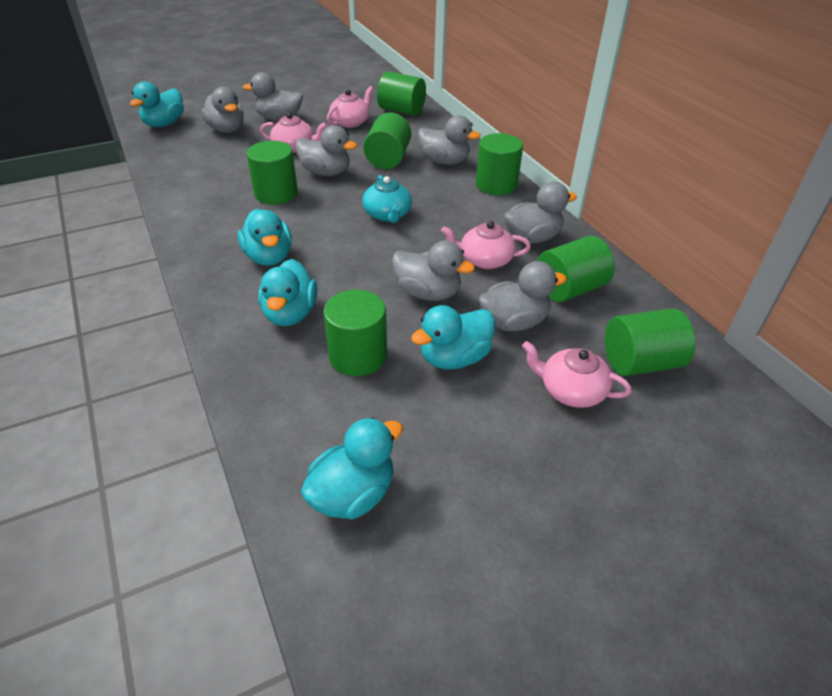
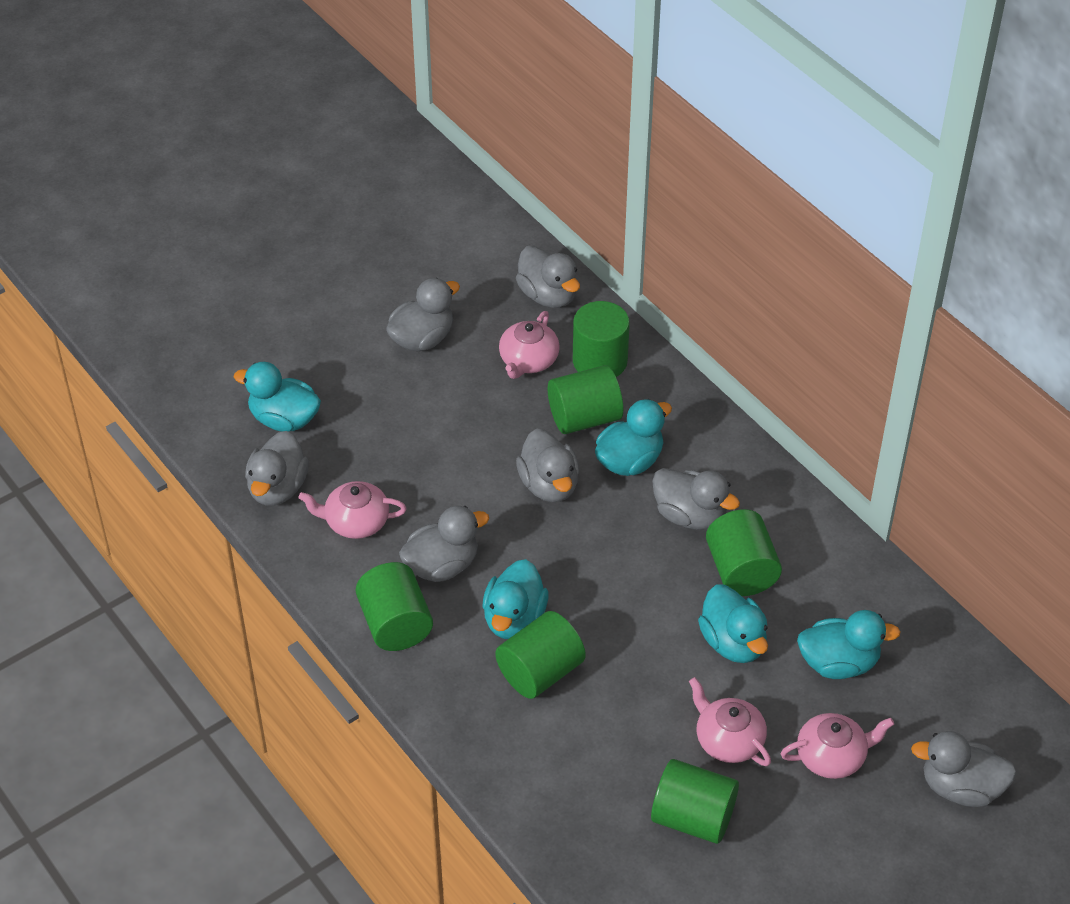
green cylinder: 7 -> 6
turquoise teapot: 1 -> 0

